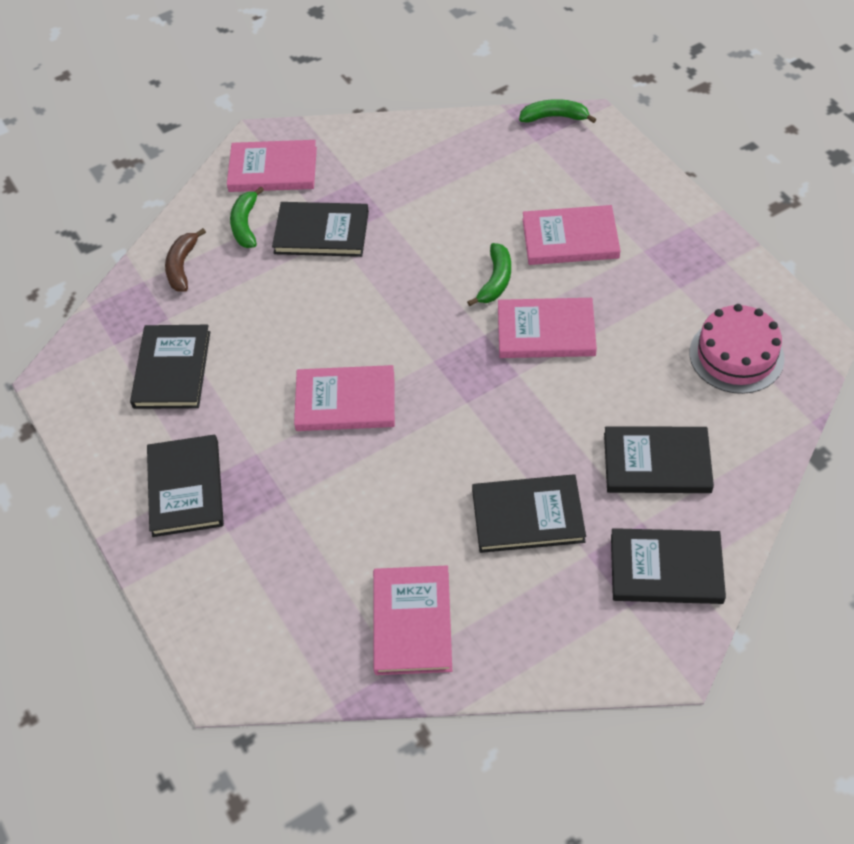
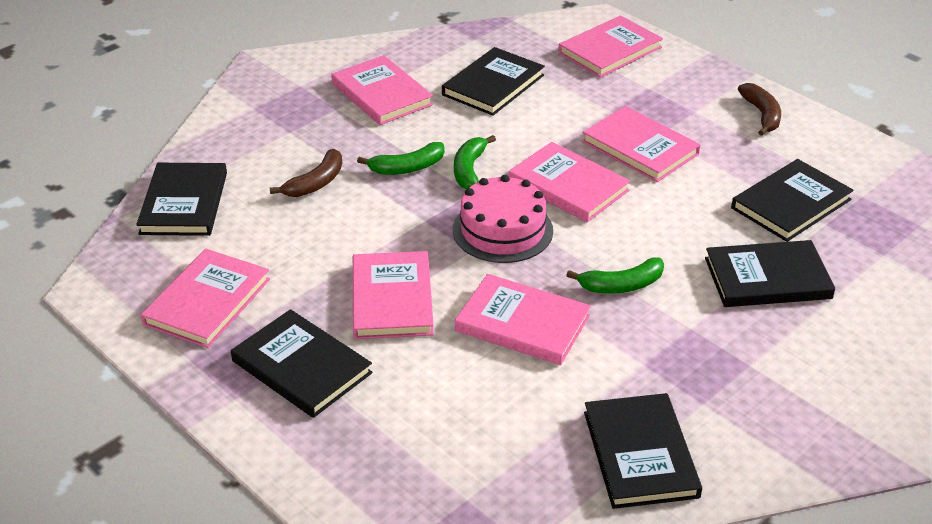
brown banana: 1 -> 2
pink book: 5 -> 7

